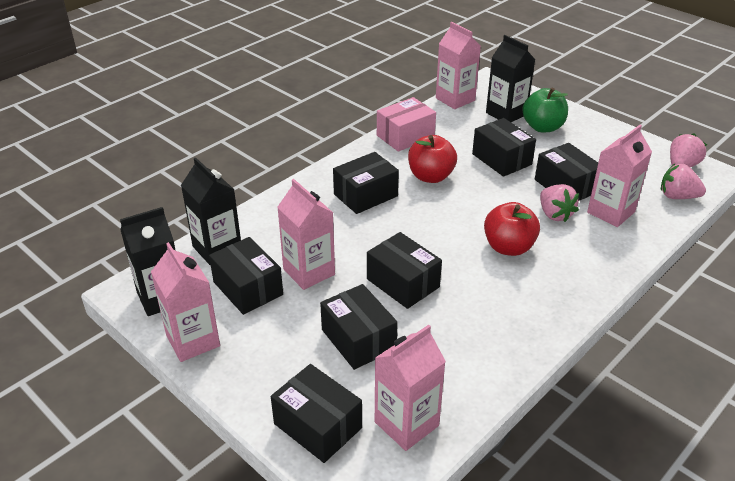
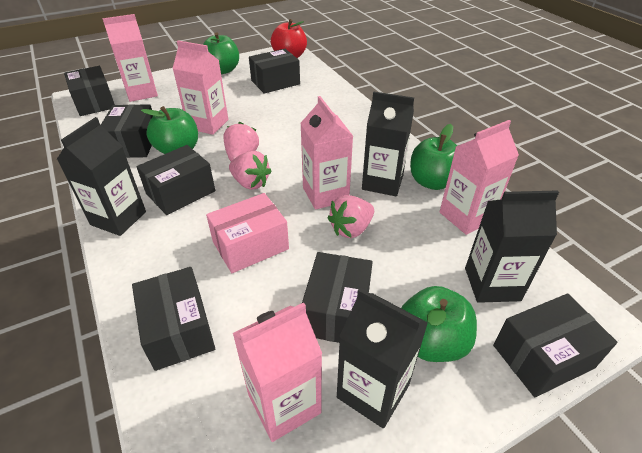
black carton: 3 -> 4
green apple: 1 -> 4
red apple: 2 -> 1

